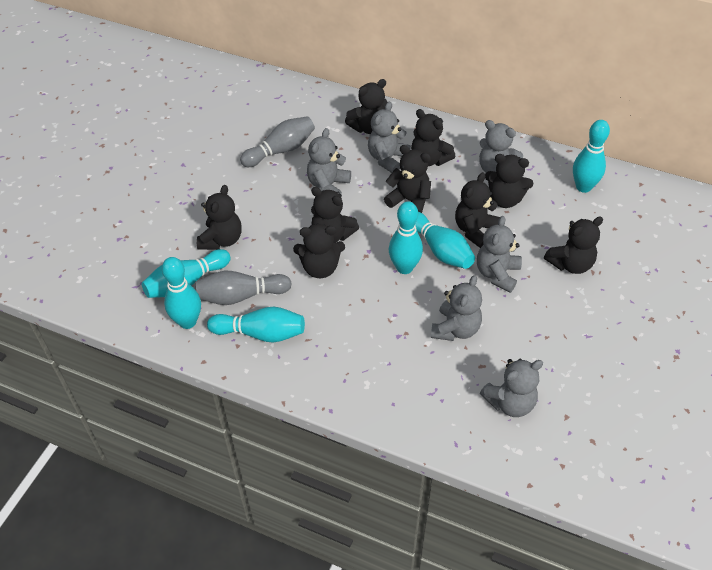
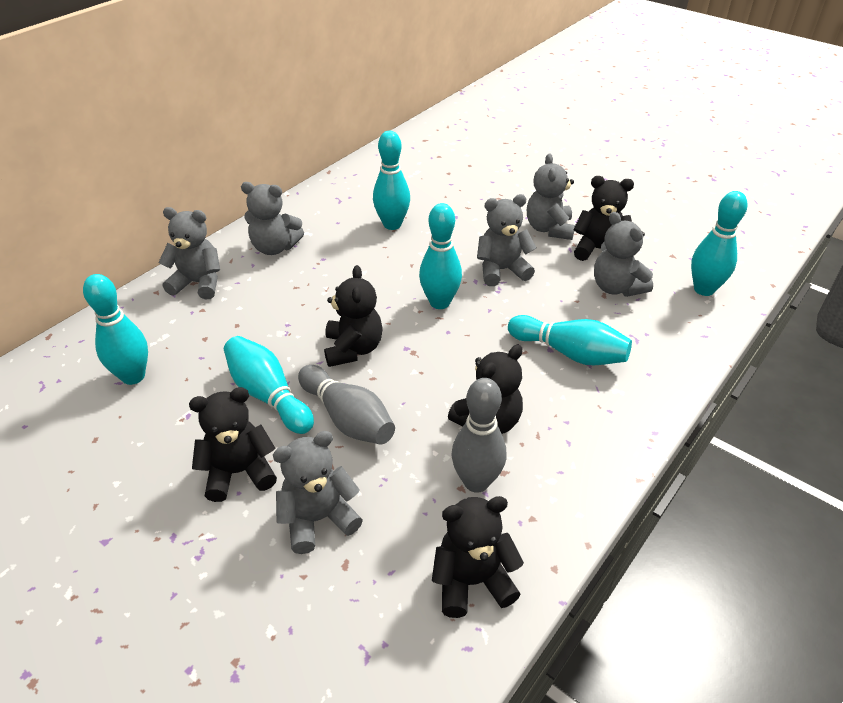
black teddy bear: 9 -> 5

